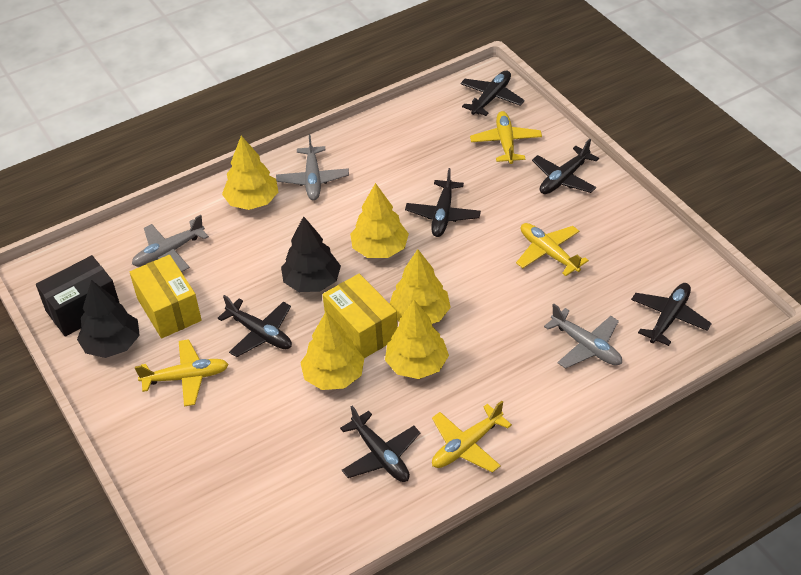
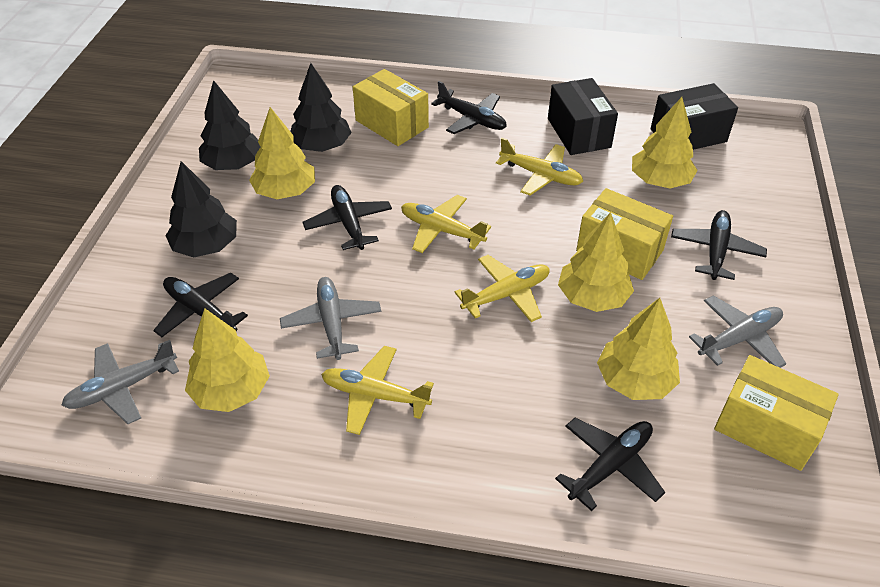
black box: 1 -> 2
black plane: 6 -> 5
black tree: 2 -> 3
yellow box: 2 -> 3

